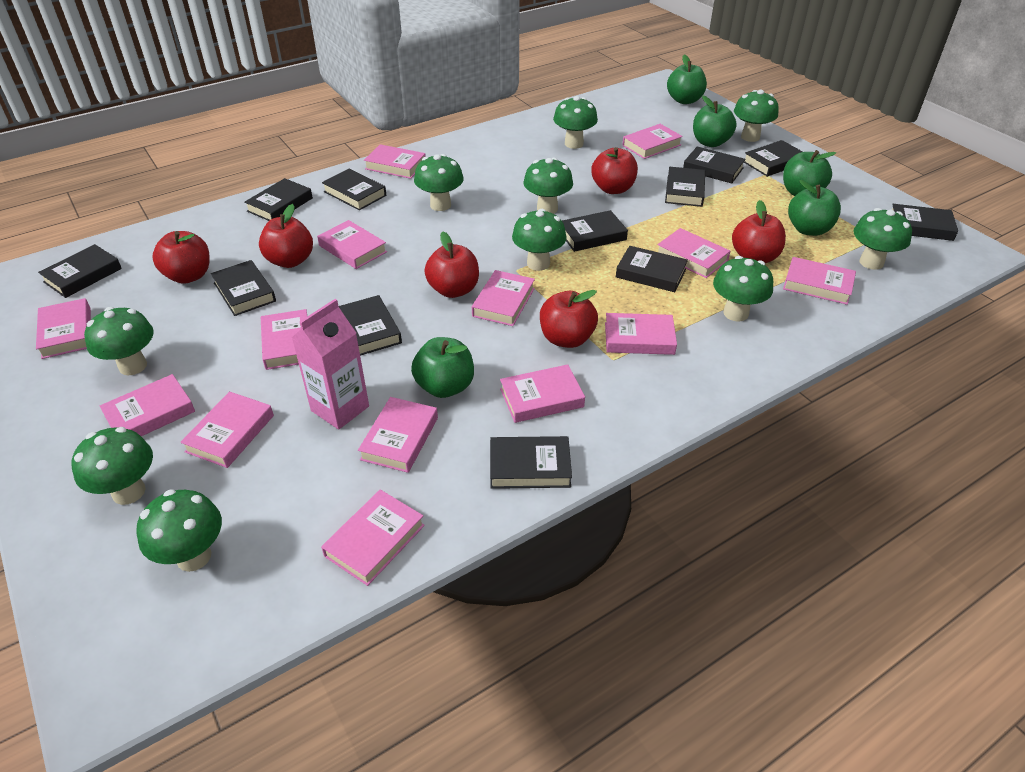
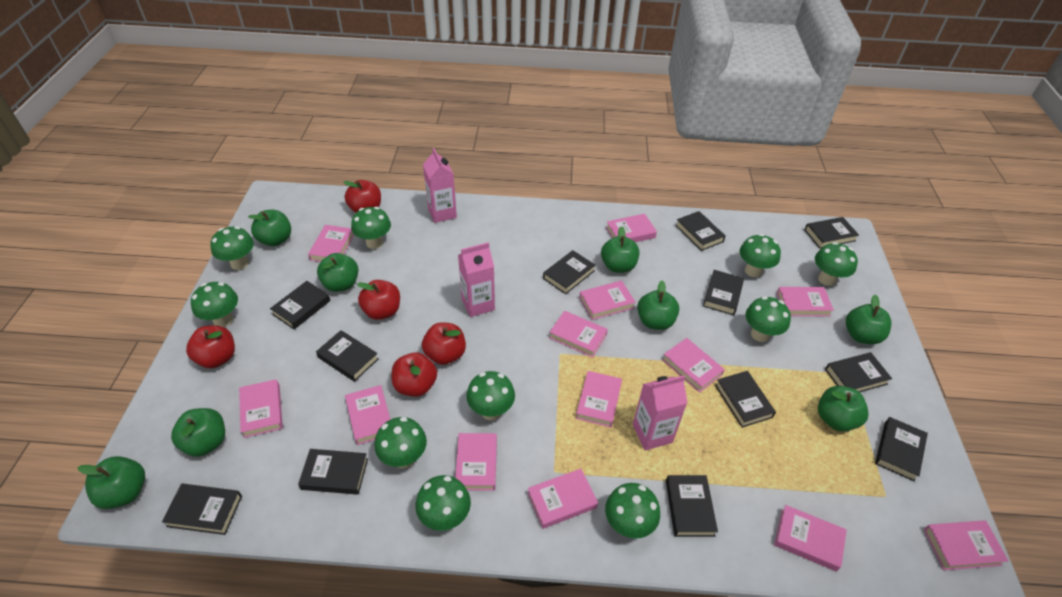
green apple: 5 -> 8
pink book: 14 -> 13
pink carton: 1 -> 3
red apple: 6 -> 5

